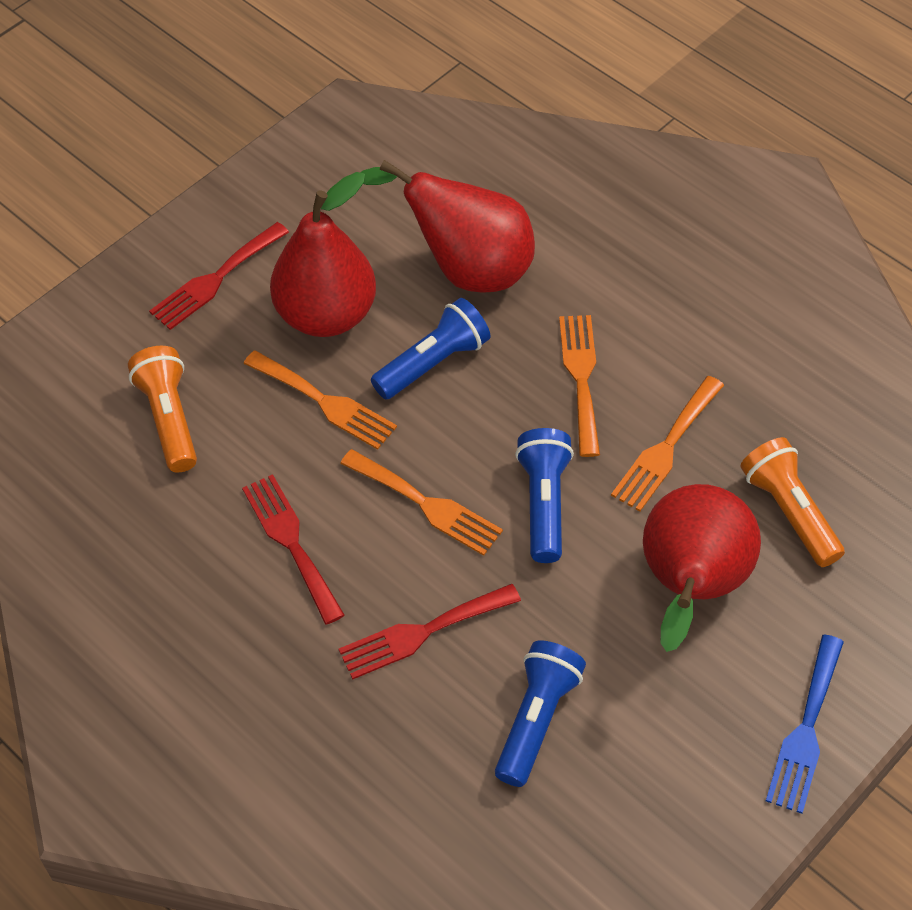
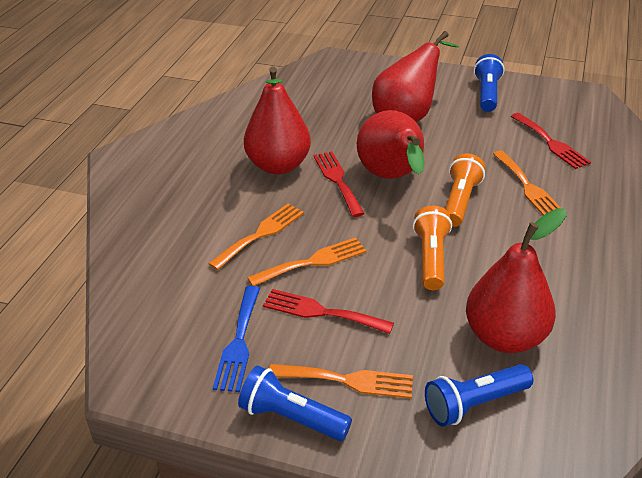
red pear: 3 -> 4

